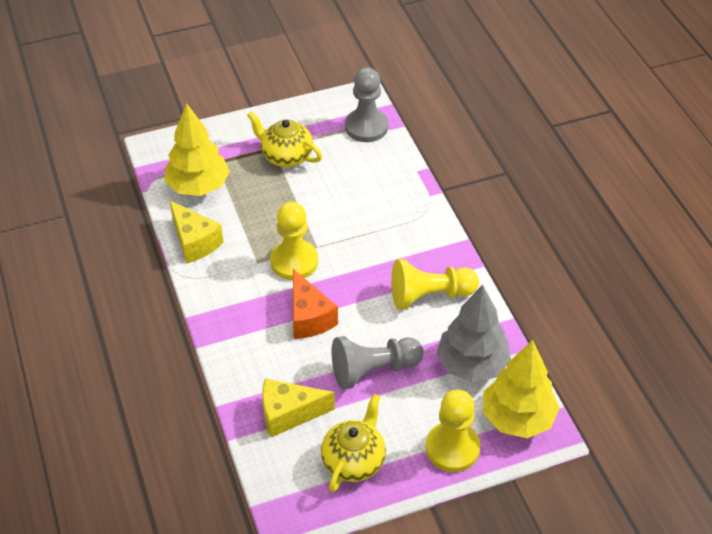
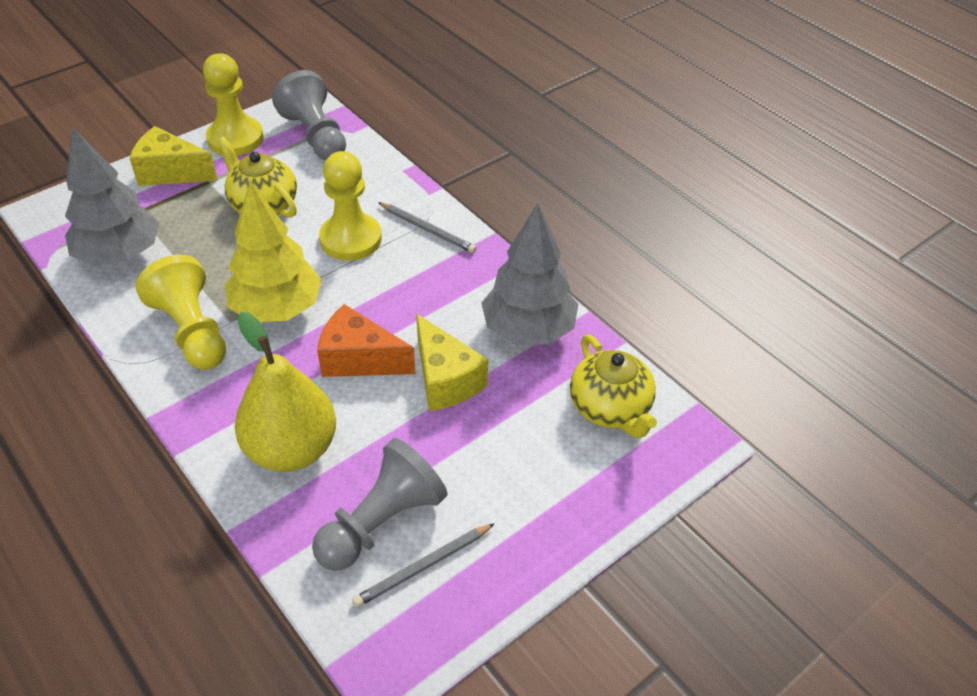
grey pencil: 0 -> 2
grey tree: 1 -> 2
yellow pear: 0 -> 1
yellow tree: 2 -> 1

